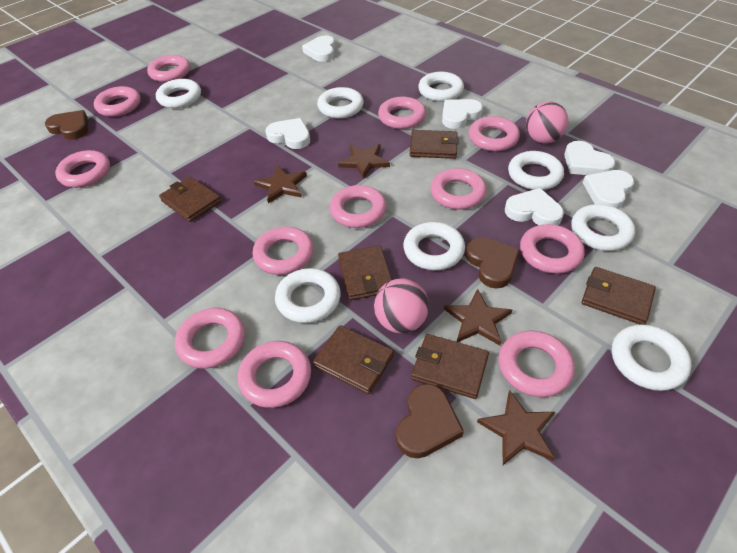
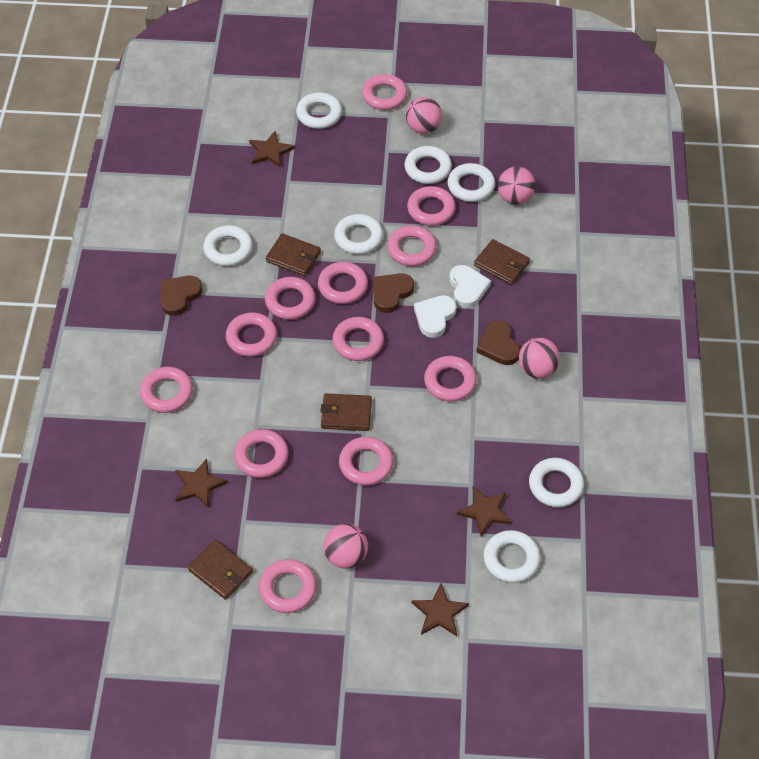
brown wallet: 6 -> 4
pink ball: 2 -> 4
white heart: 6 -> 2
white ring: 8 -> 7

